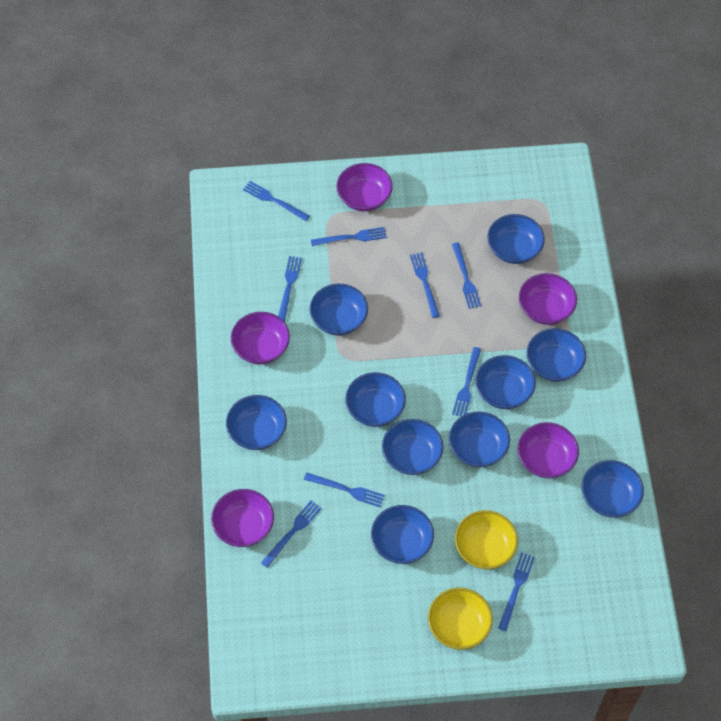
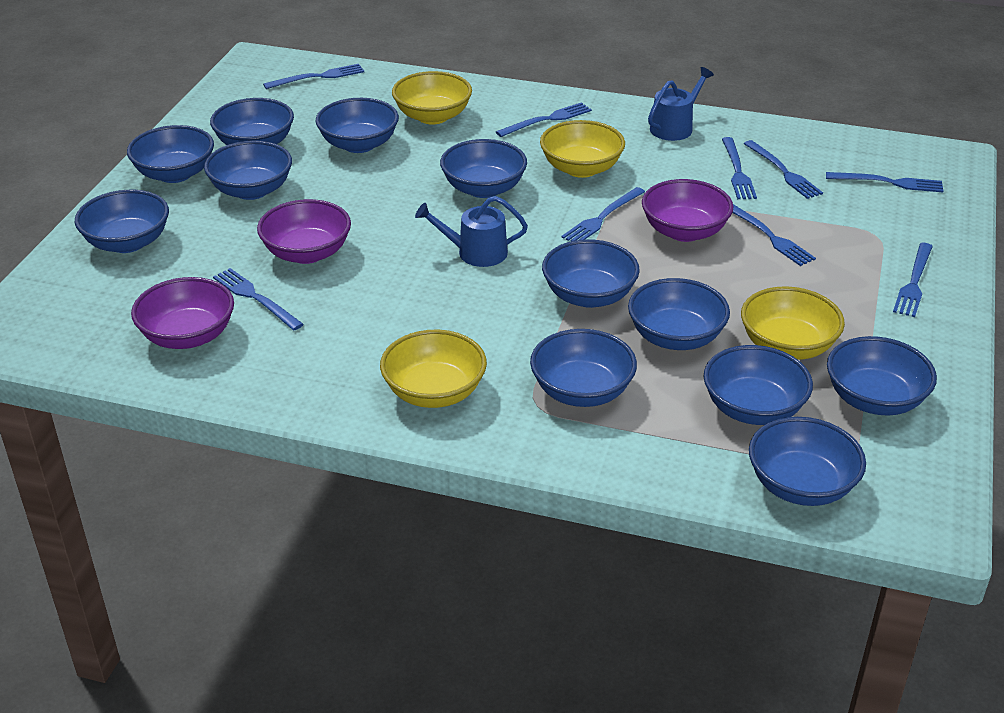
blue bowl: 10 -> 12
blue watering can: 0 -> 2
purple bowl: 5 -> 3
yellow bowl: 2 -> 4

